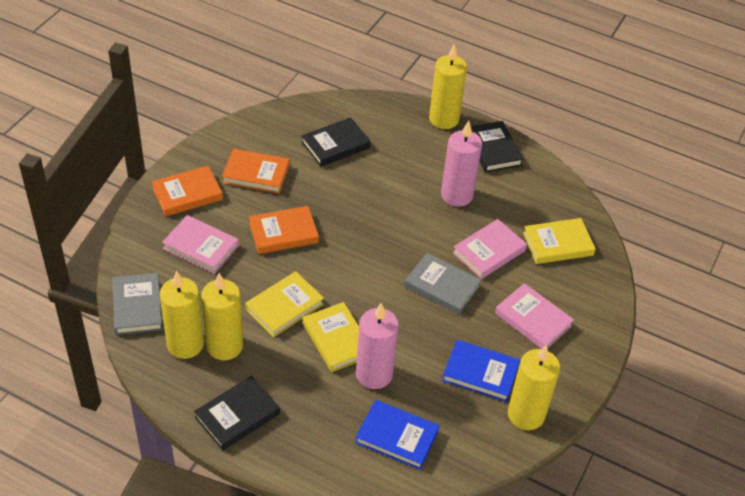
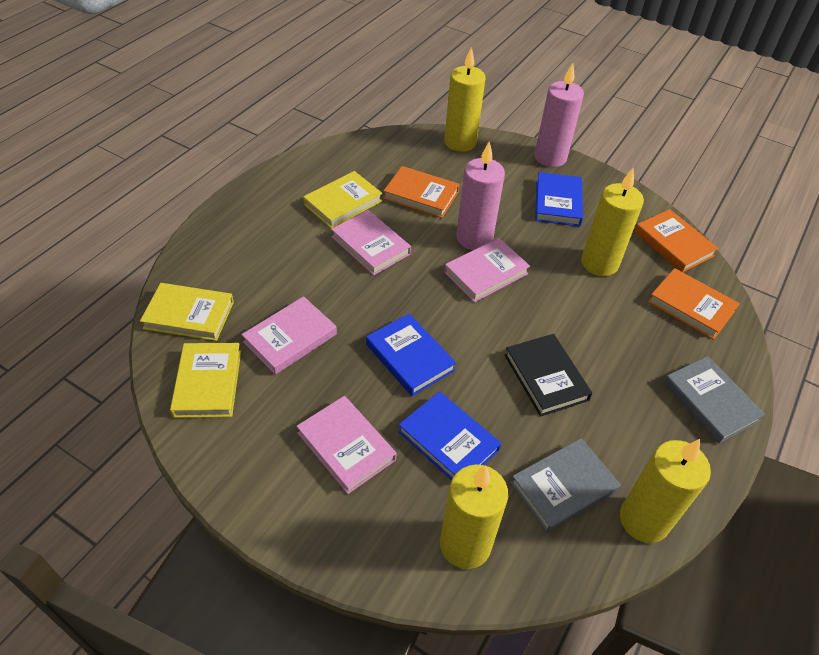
black book: 3 -> 1
blue book: 2 -> 3
pink book: 3 -> 4

